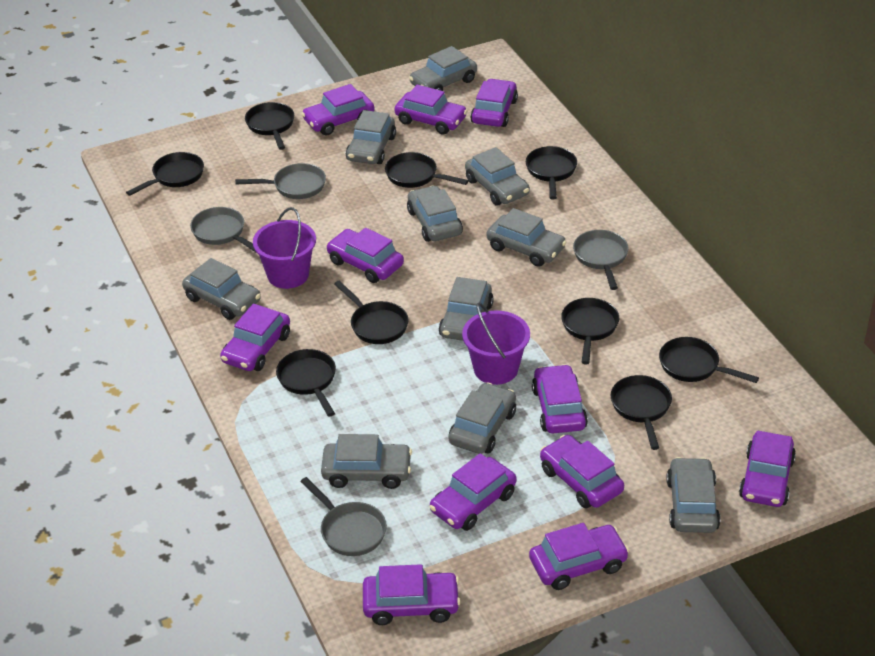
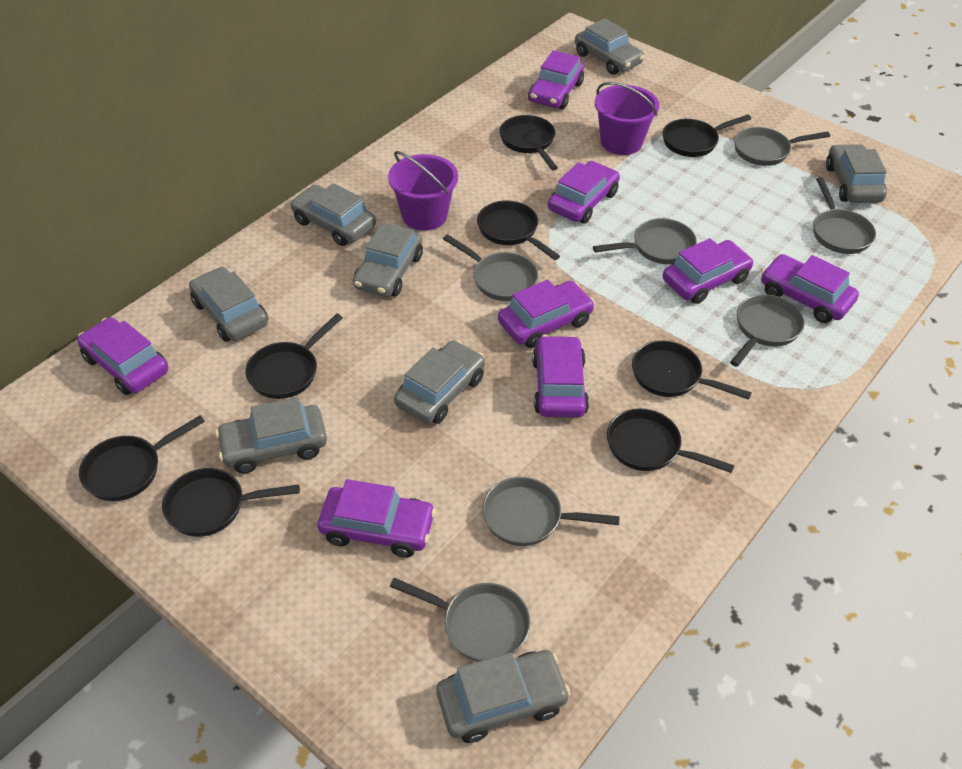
black pan: 9 -> 8
grey car: 10 -> 8
grey pan: 4 -> 7
purple car: 11 -> 8

